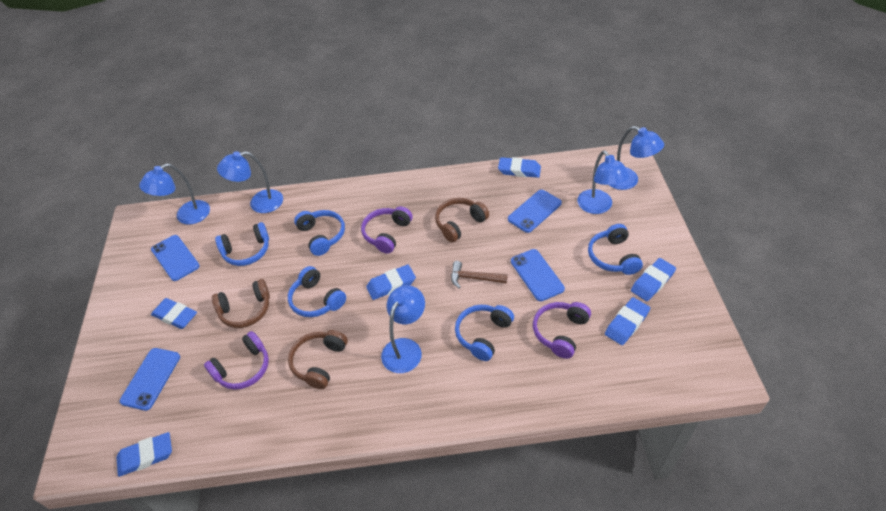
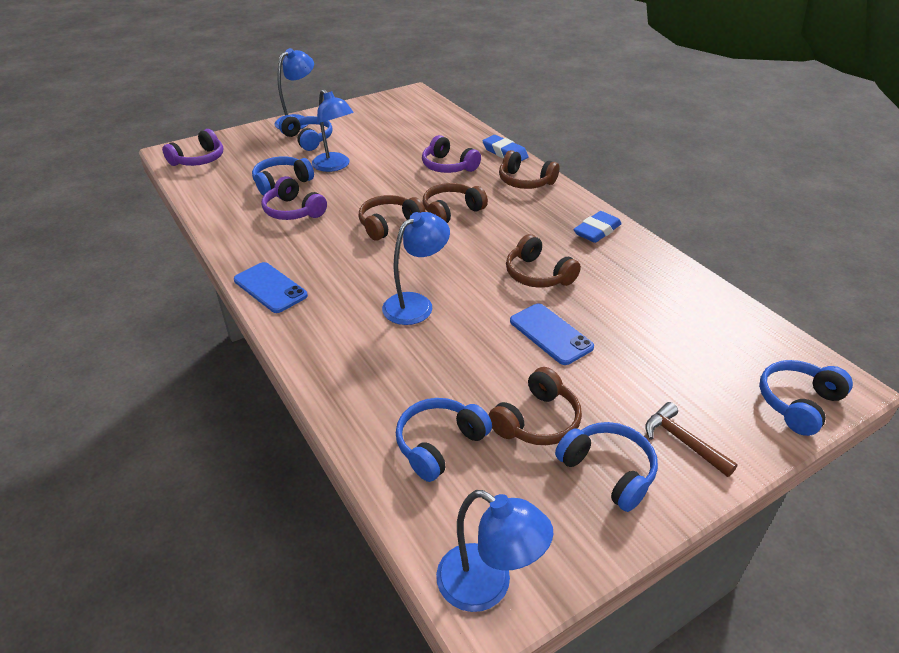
blue eraser: 6 -> 2
blue lamp: 5 -> 4
blue phone: 4 -> 2
brown headphones: 3 -> 5

